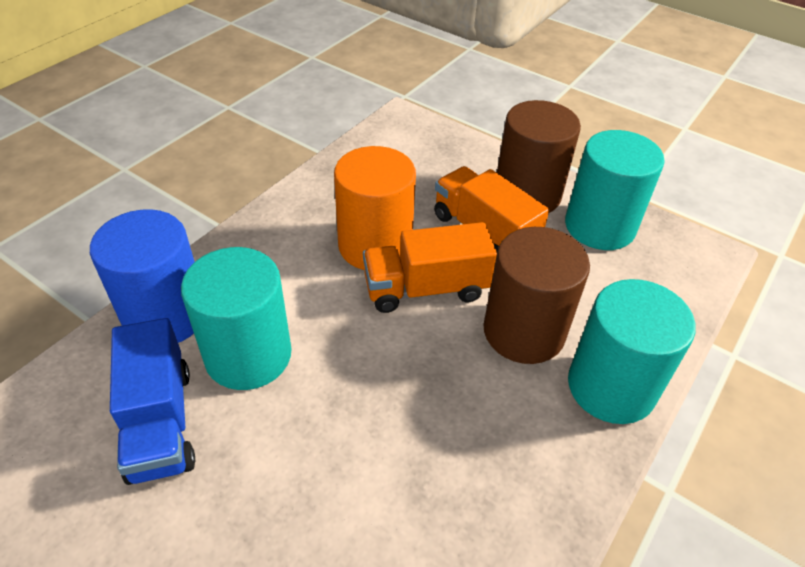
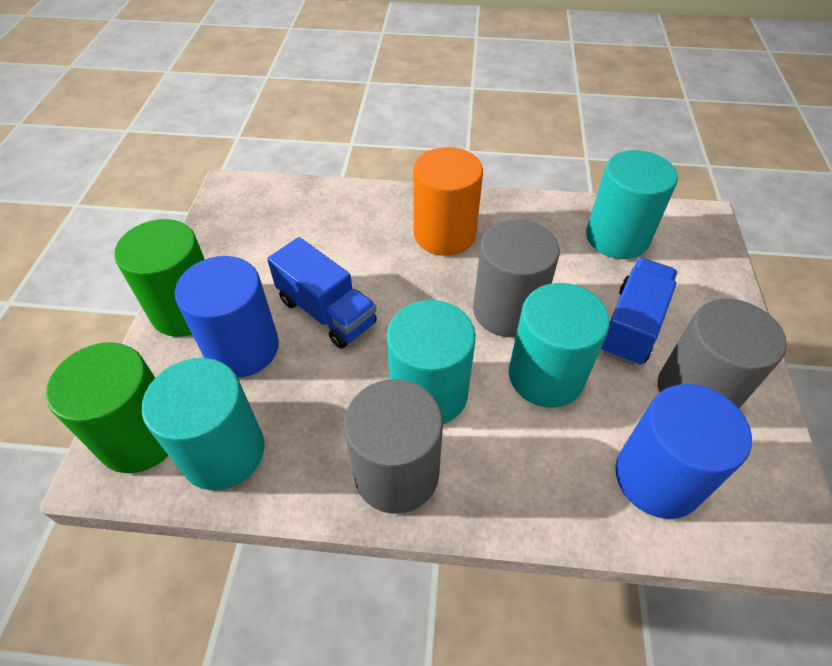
blue cylinder: 1 -> 2
blue truck: 1 -> 2
brown cylinder: 2 -> 0
green cylinder: 0 -> 2
grey cylinder: 0 -> 3
orange truck: 2 -> 0
turquoise cylinder: 3 -> 4

